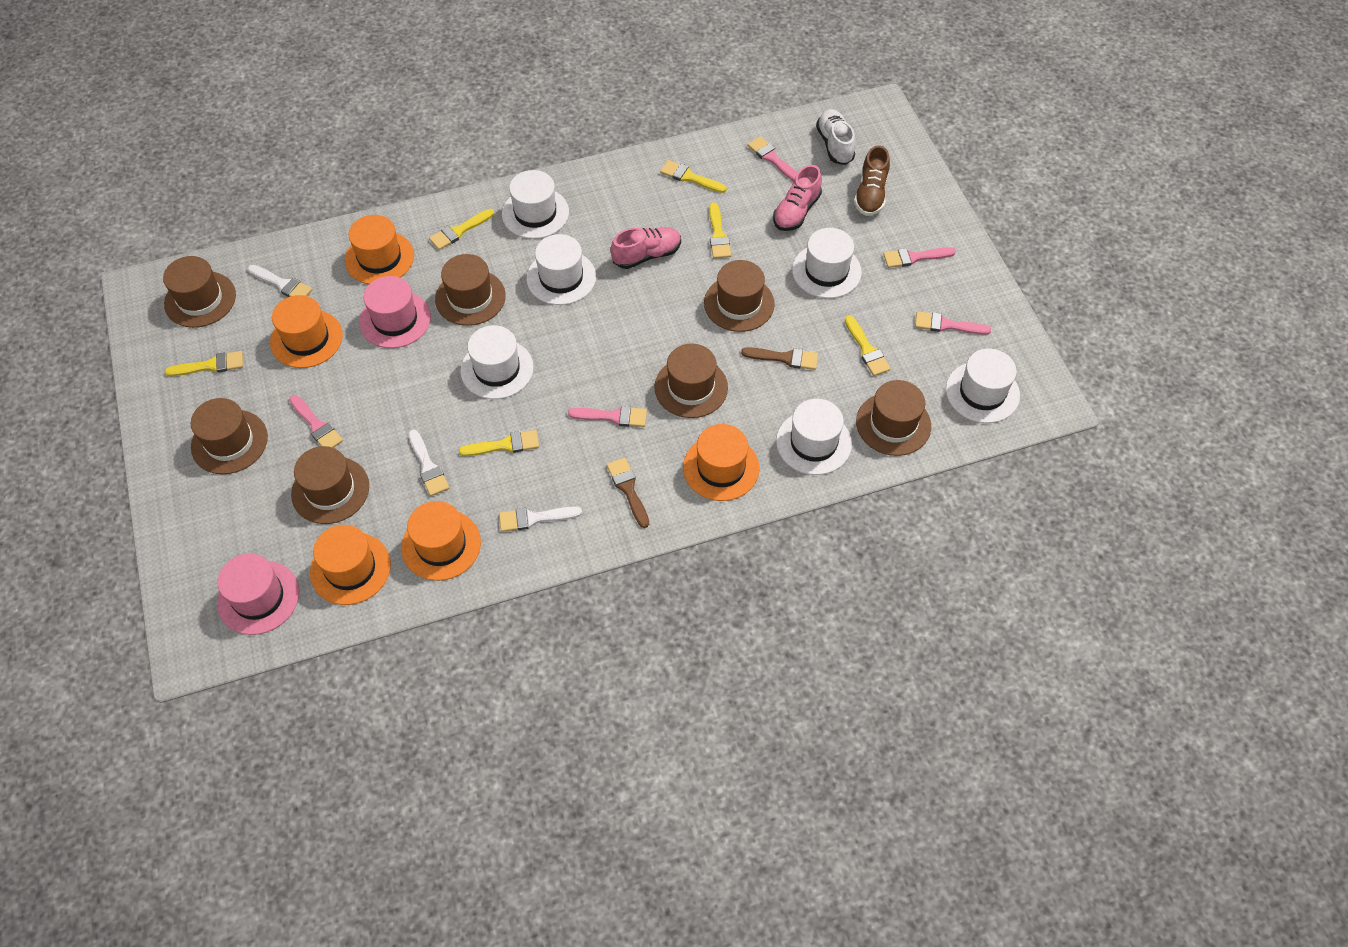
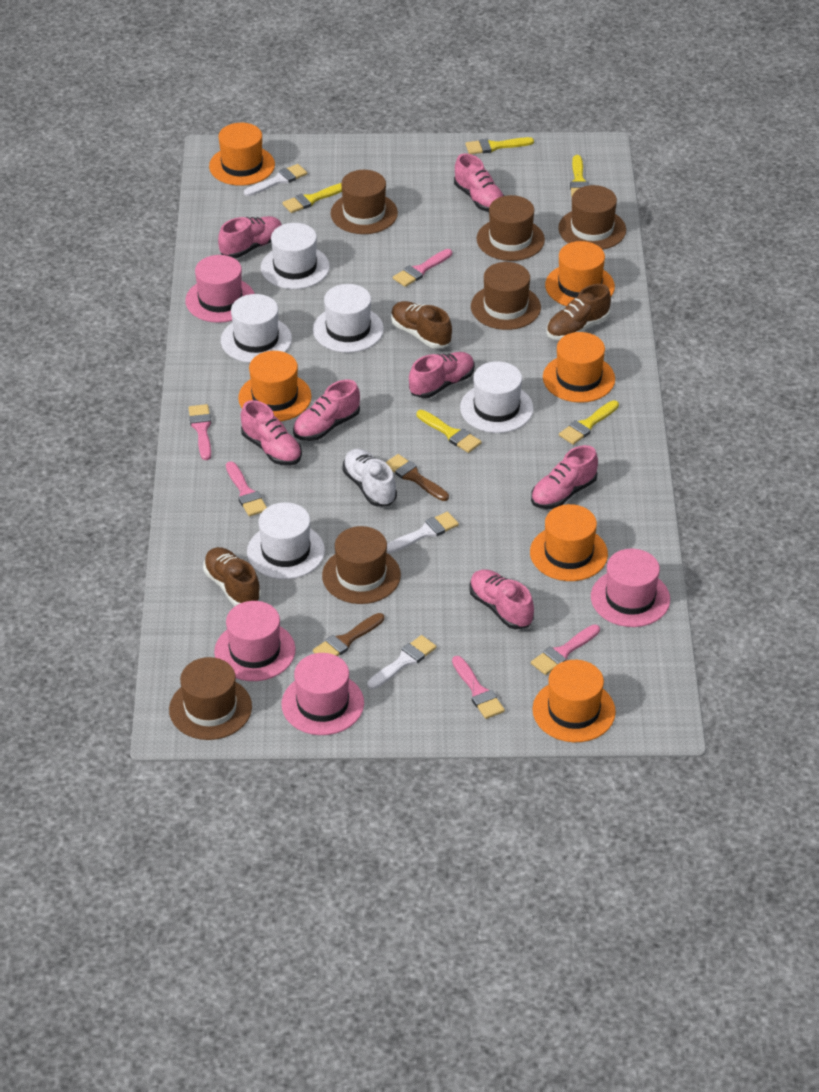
brown hat: 7 -> 6
brown shoe: 1 -> 3
orange hat: 5 -> 6
pink hat: 2 -> 4
pink shoe: 2 -> 7
white hat: 6 -> 5
yellow brush: 6 -> 5

